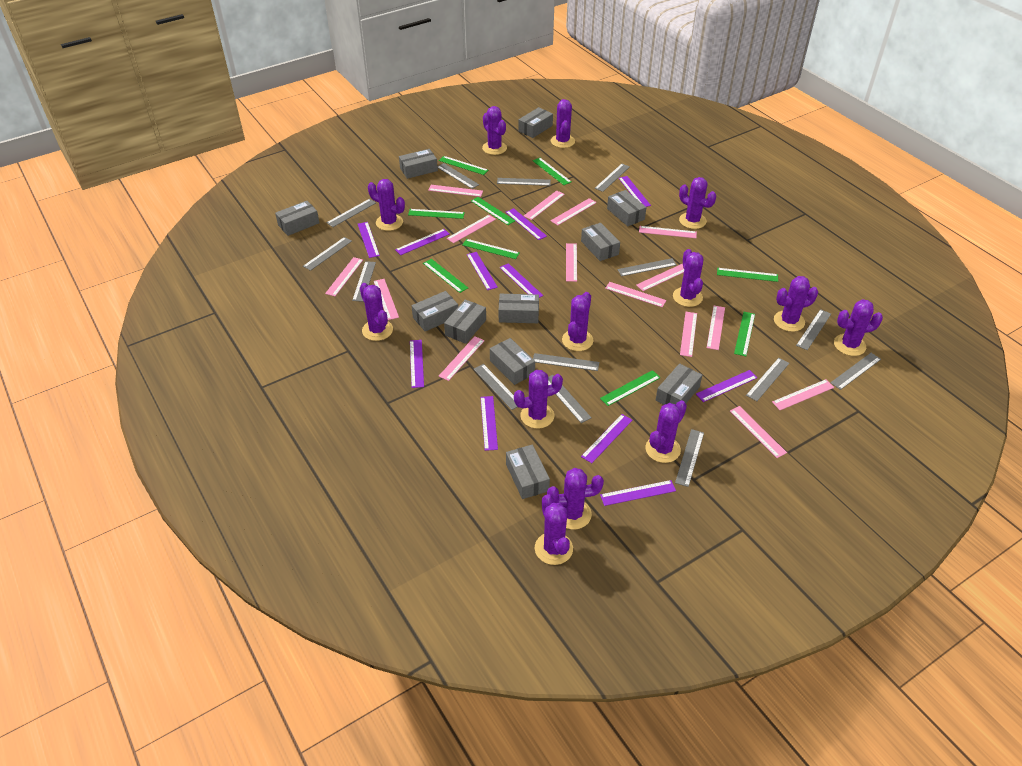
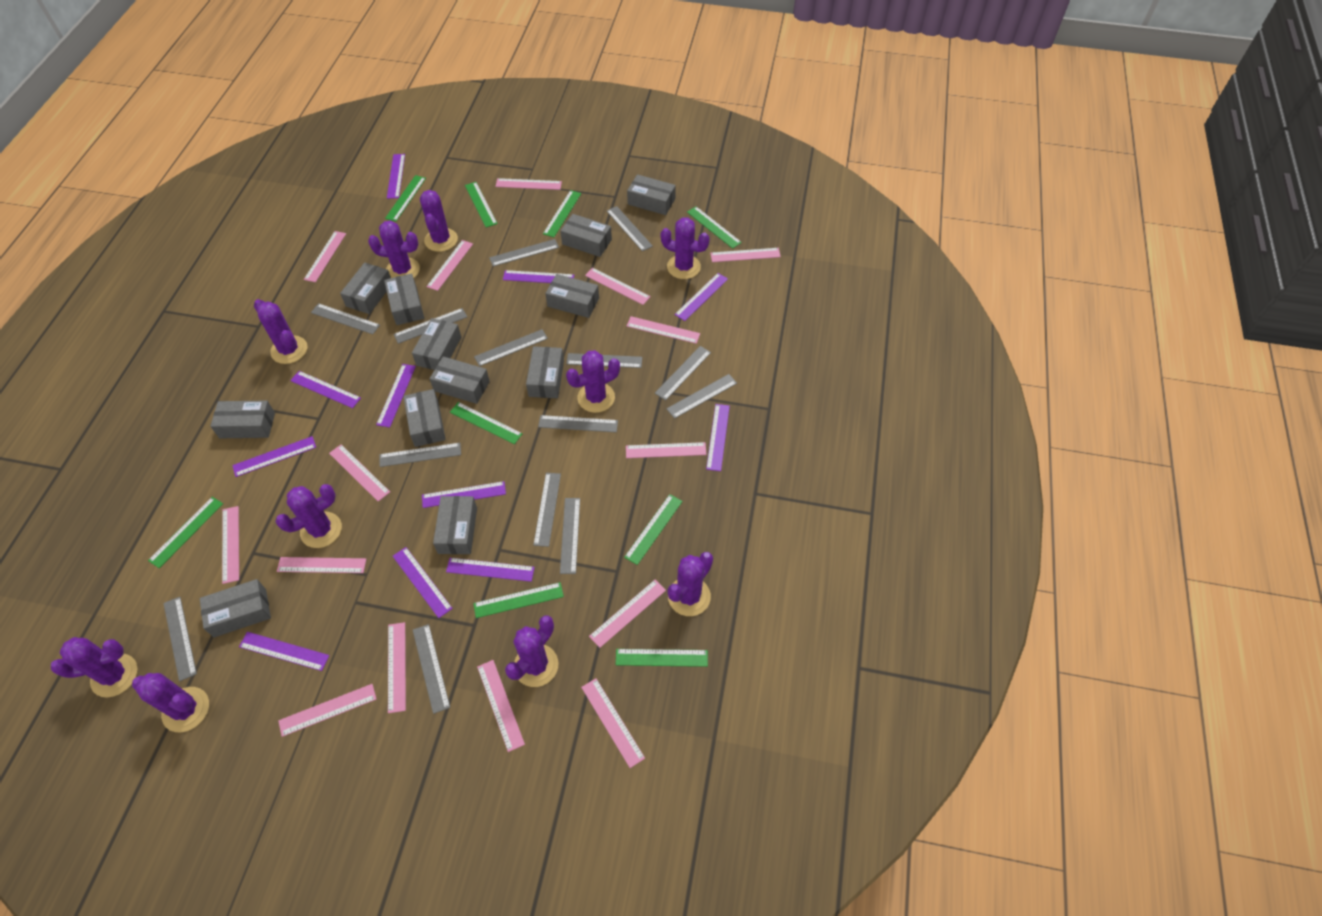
grey box: 11 -> 12
purple cactus: 13 -> 10

